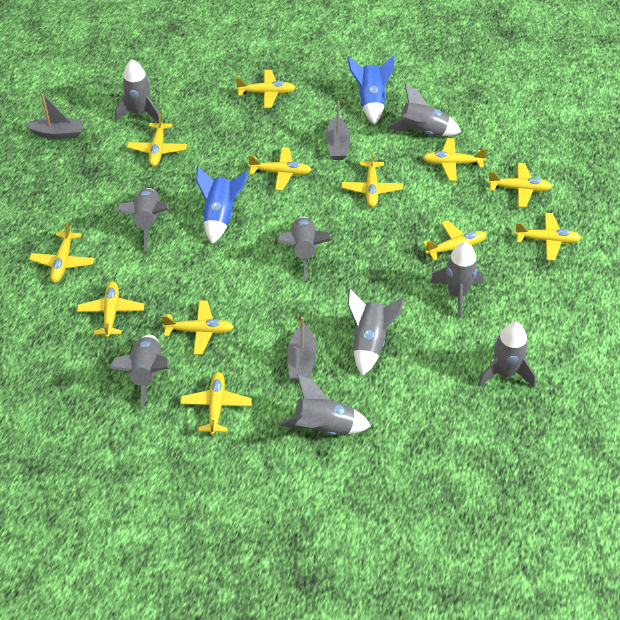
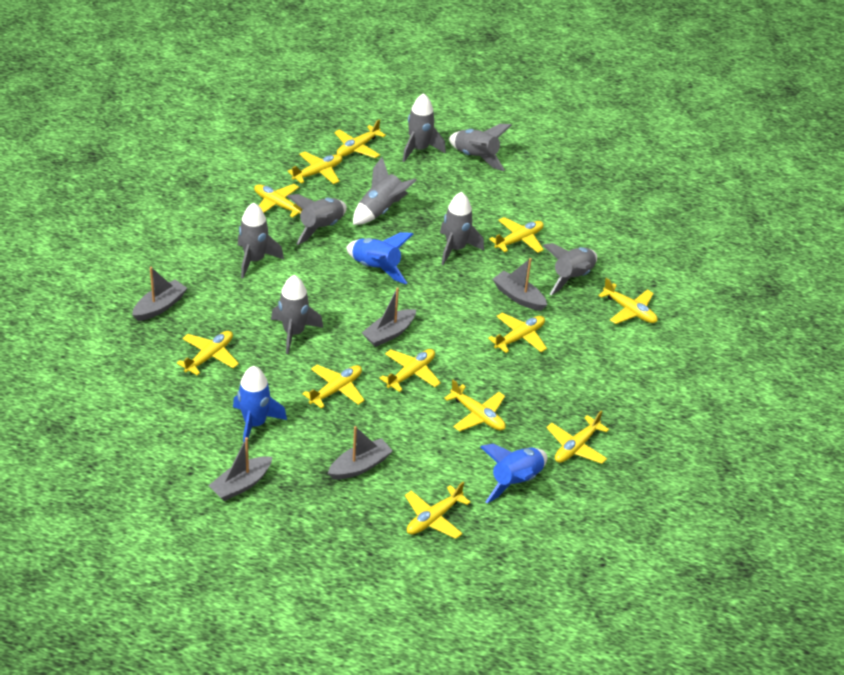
blue rocket: 2 -> 3
grey boat: 3 -> 5
grey rocket: 9 -> 8

